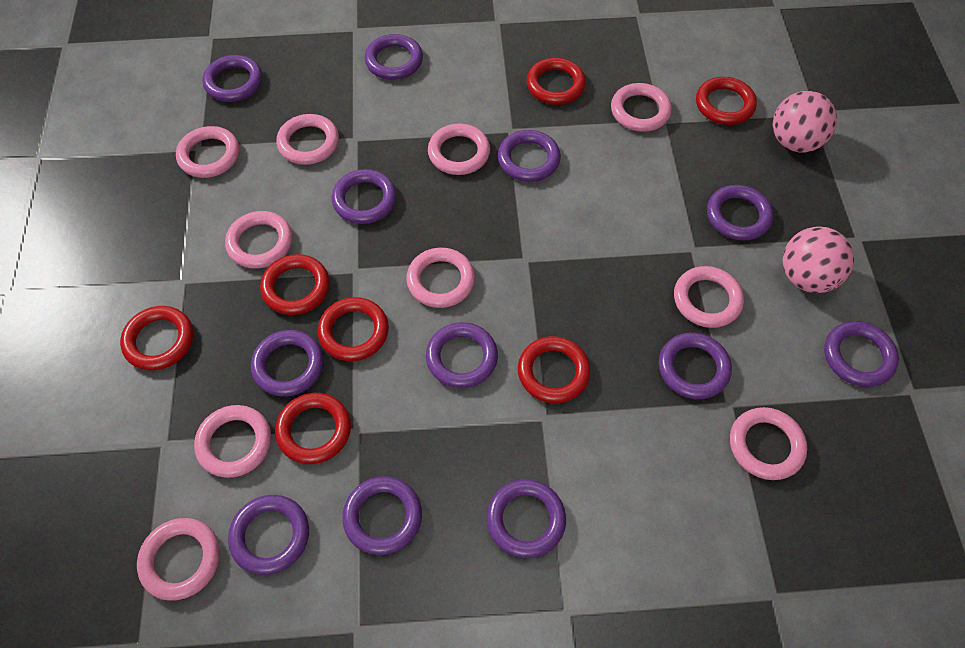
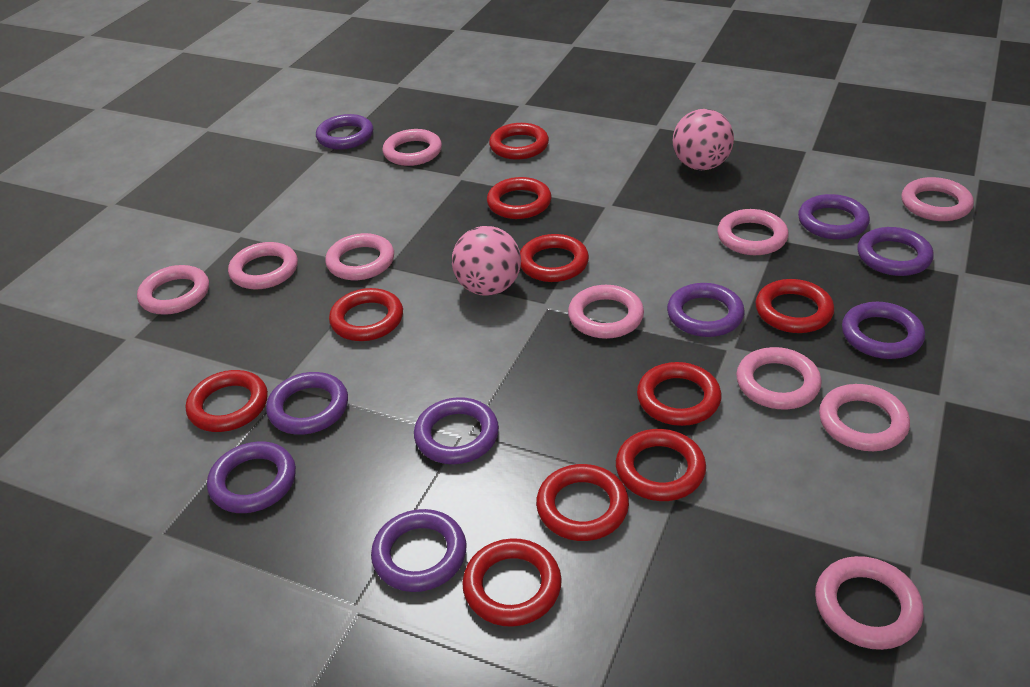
purple ring: 12 -> 9
red ring: 7 -> 10

